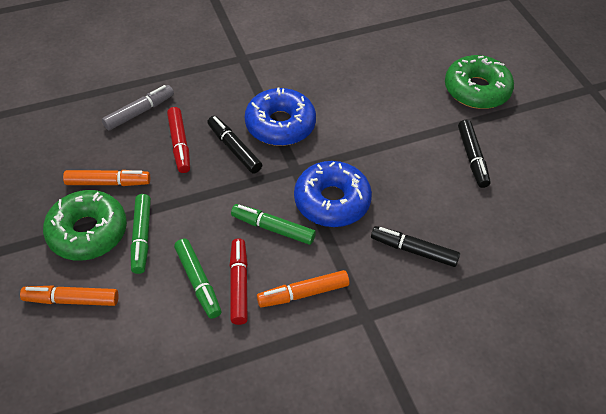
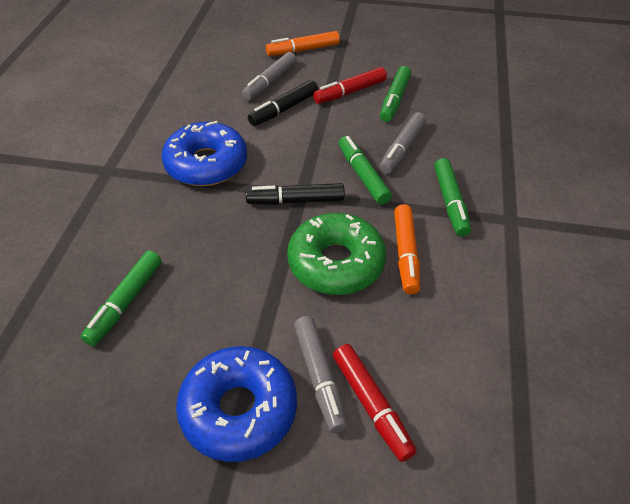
black marker: 3 -> 2
green donut: 2 -> 1
green marker: 3 -> 4
grey marker: 1 -> 3
orange marker: 3 -> 2

